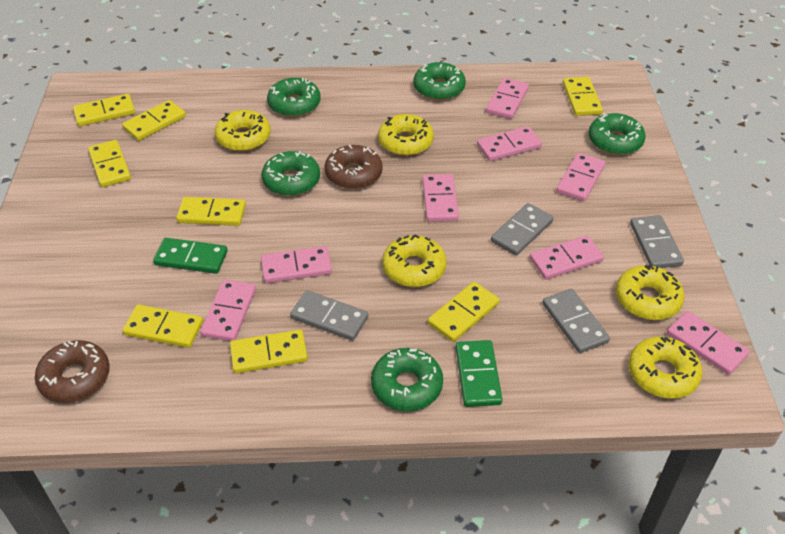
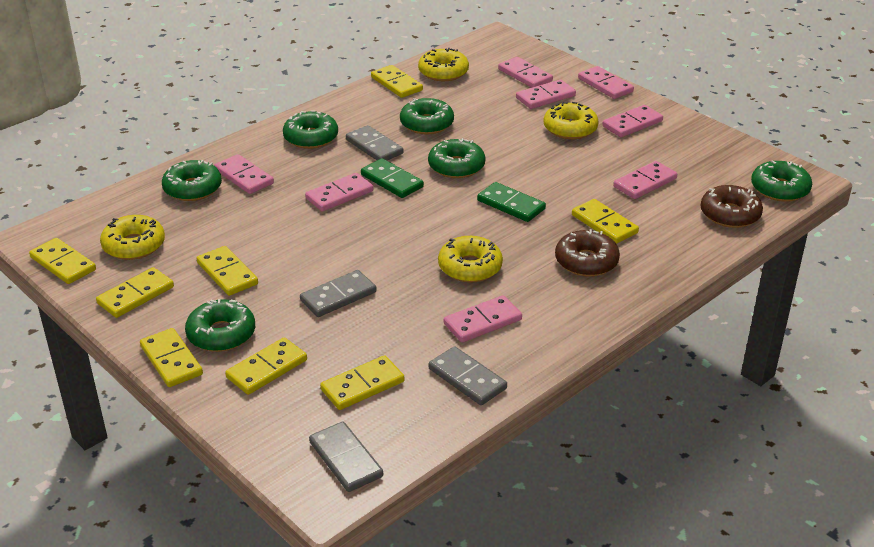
green donut: 5 -> 6
yellow donut: 5 -> 4

